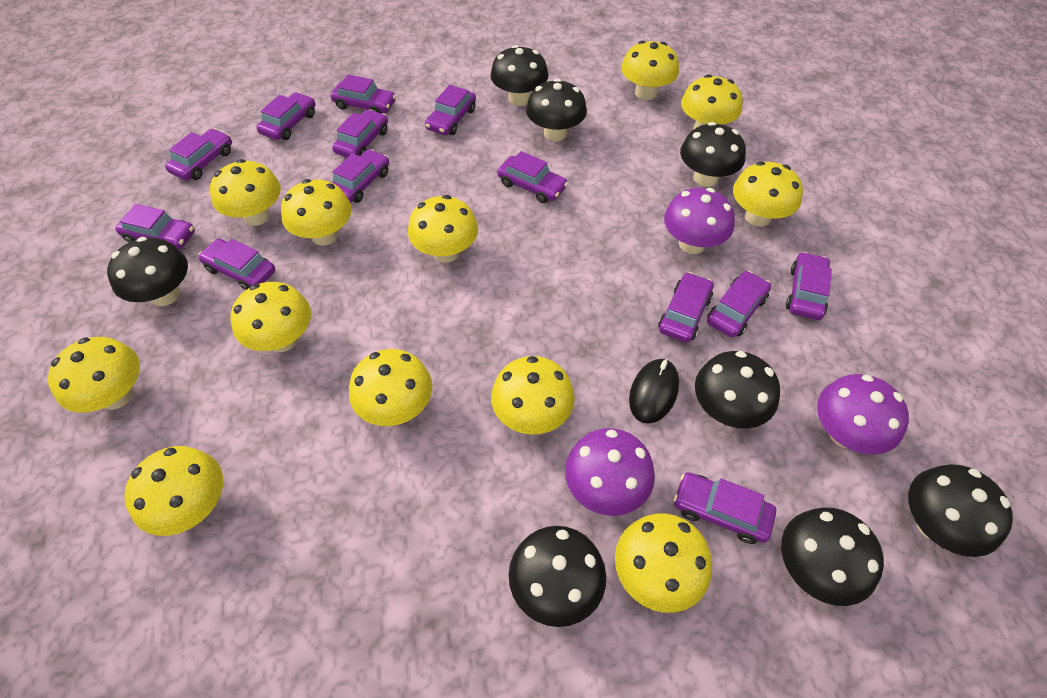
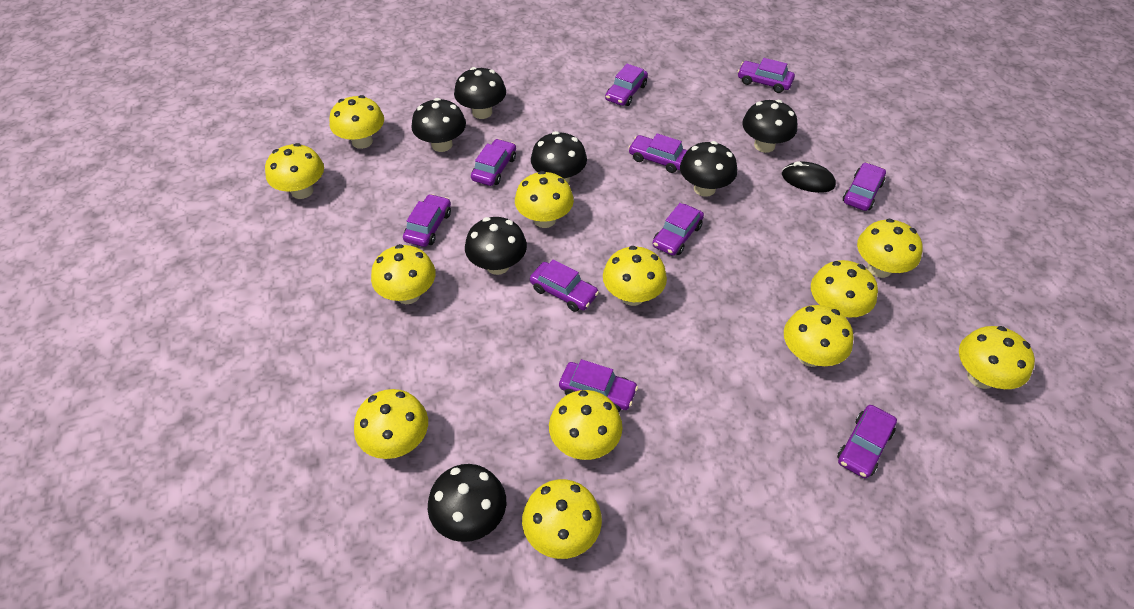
black mushroom: 8 -> 7
purple car: 13 -> 10
purple mushroom: 3 -> 0

